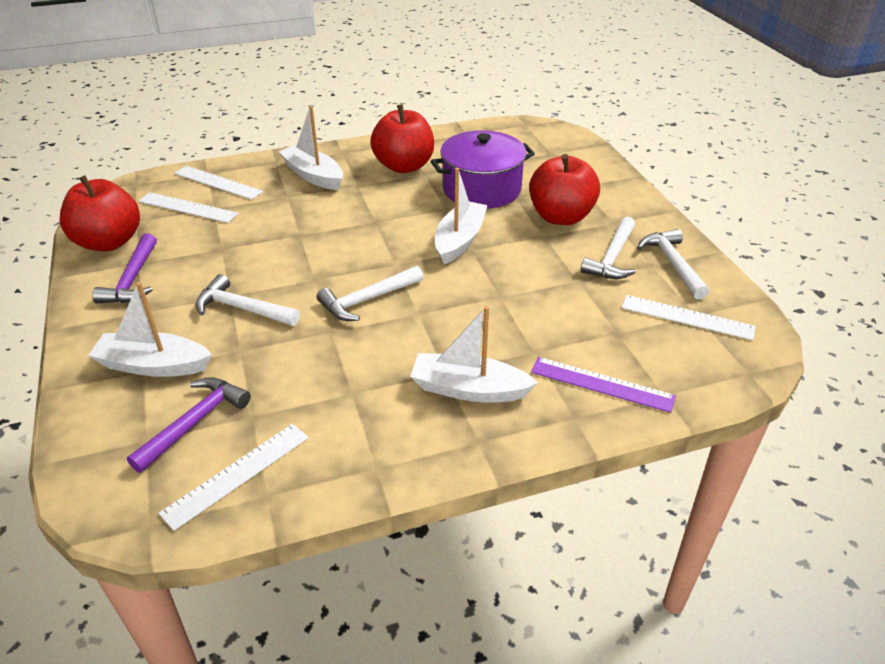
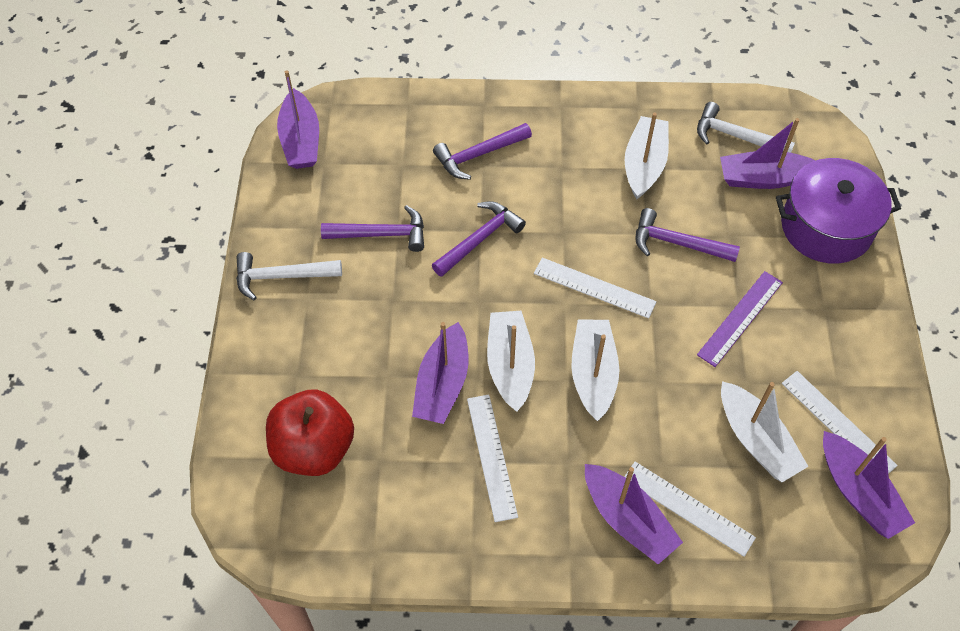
purple boat: 0 -> 5
purple hammer: 2 -> 4
red apple: 3 -> 1
white hammer: 4 -> 2

